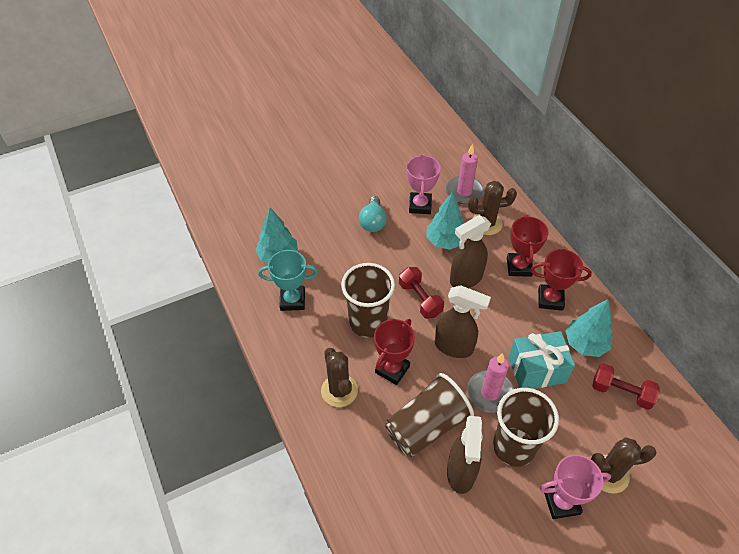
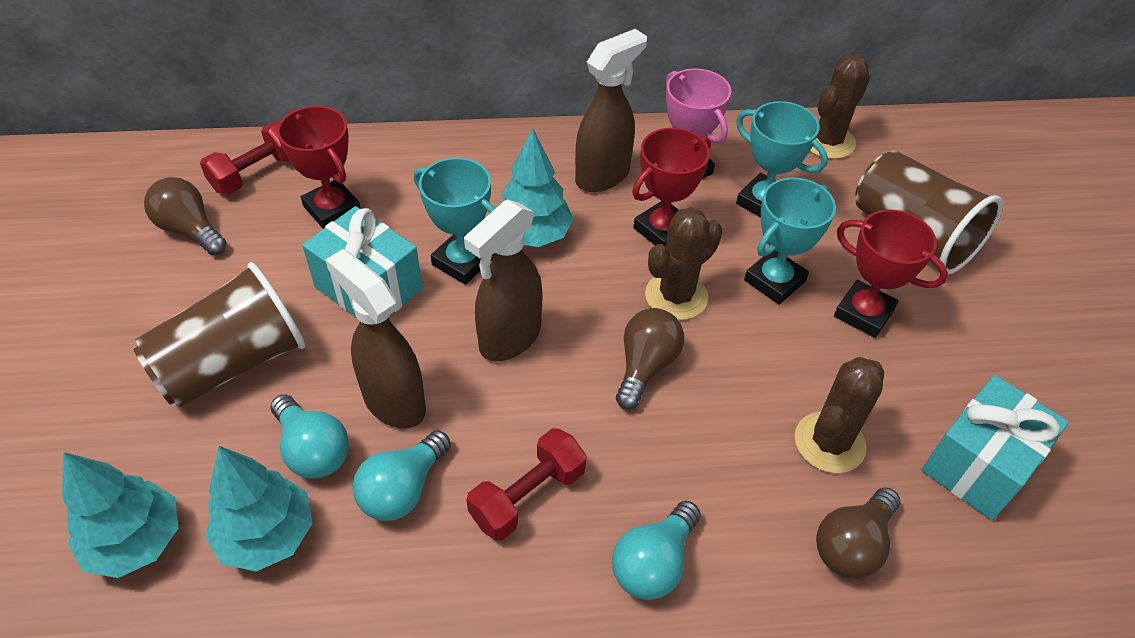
brown cup: 3 -> 2
brown light bulb: 0 -> 3
pink candle: 2 -> 0
pink trophy: 2 -> 1
turquoise gift: 1 -> 2
turquoise light bulb: 1 -> 3
turquoise trophy: 1 -> 3

